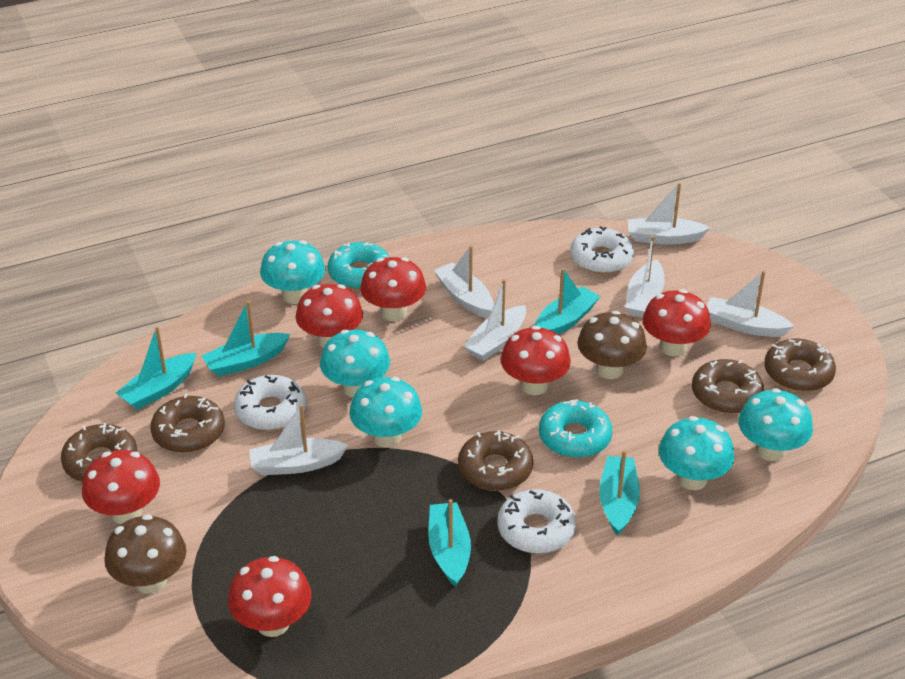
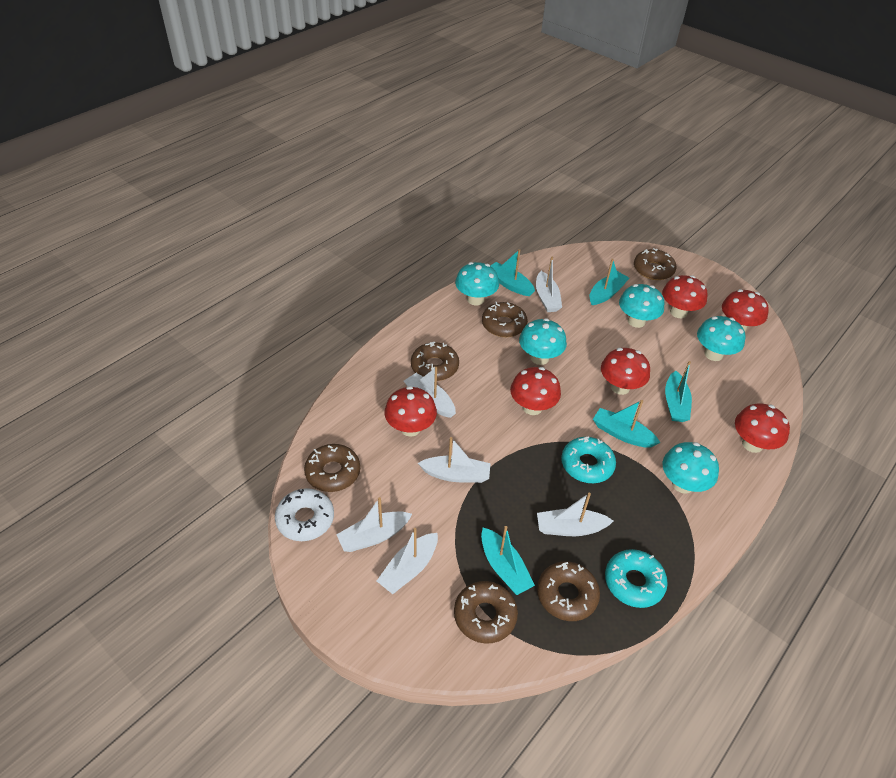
brown donut: 5 -> 6
brown mushroom: 2 -> 0
white donut: 3 -> 1

